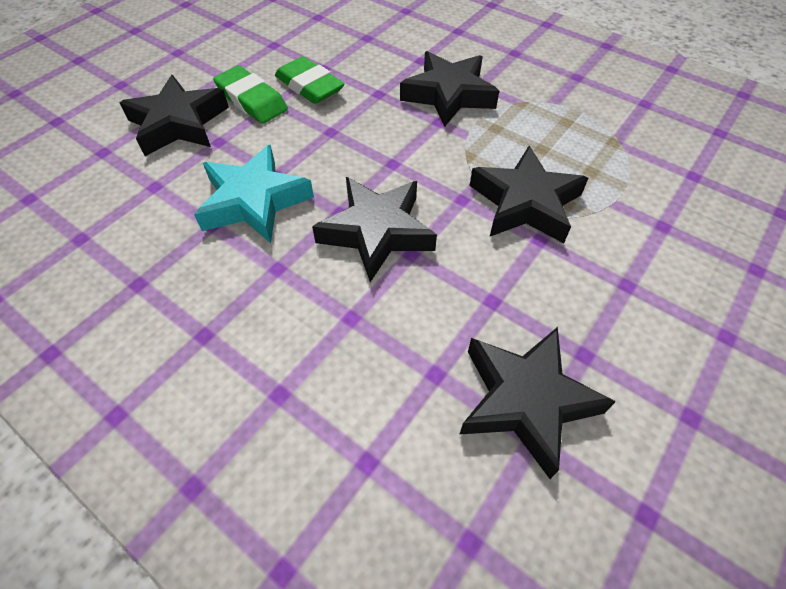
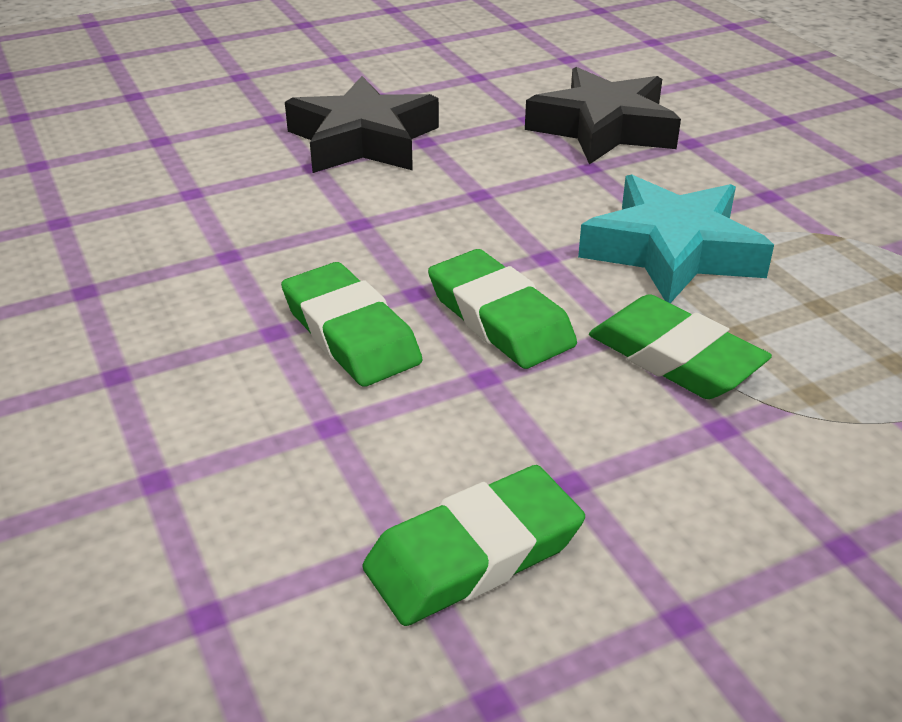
black star: 5 -> 2
green eraser: 2 -> 4

